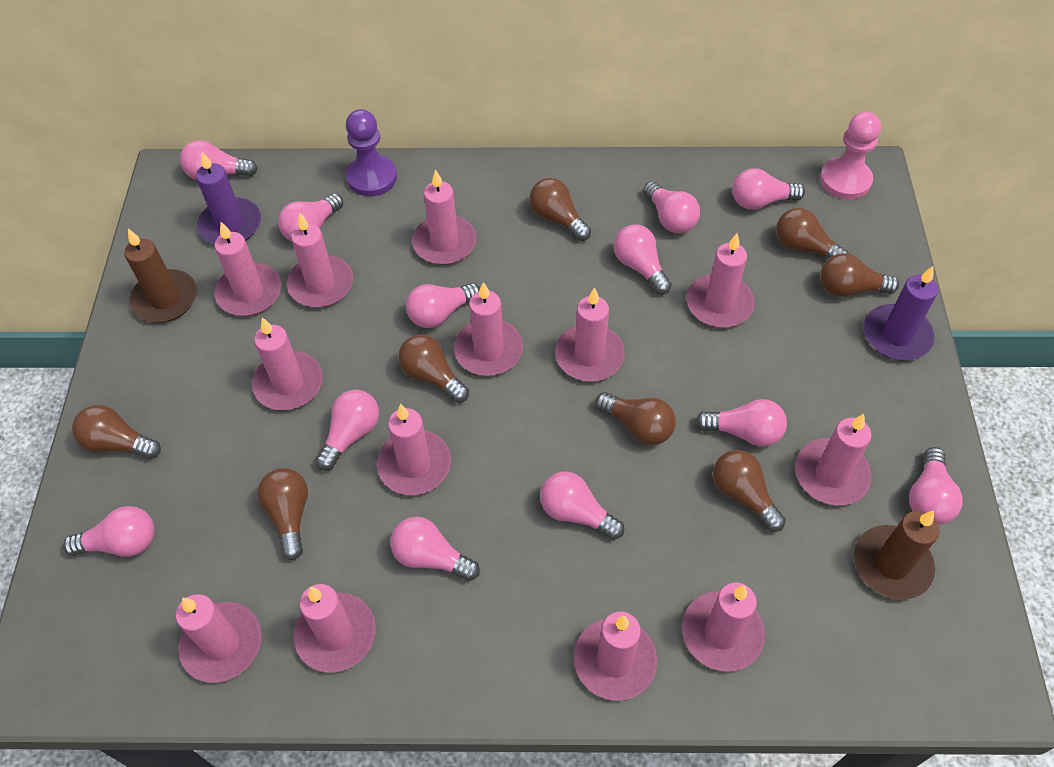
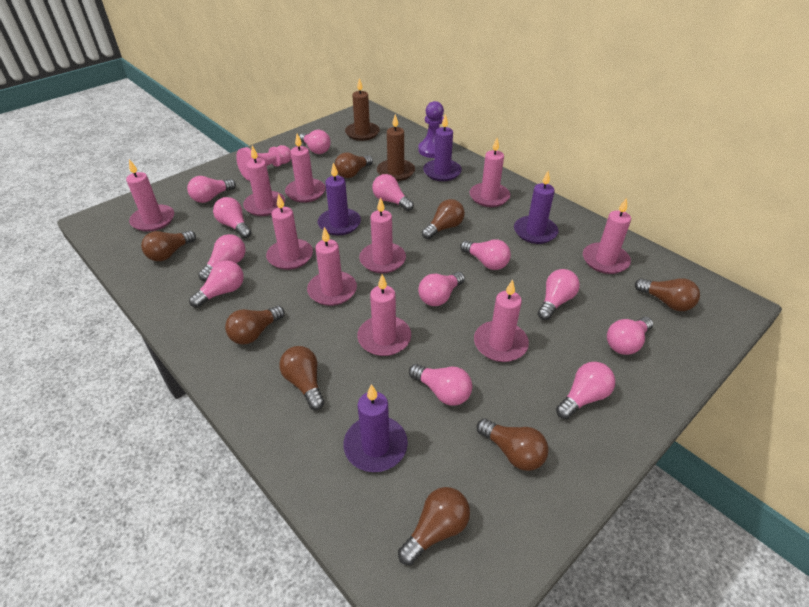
pink candle: 13 -> 10
purple candle: 2 -> 4

